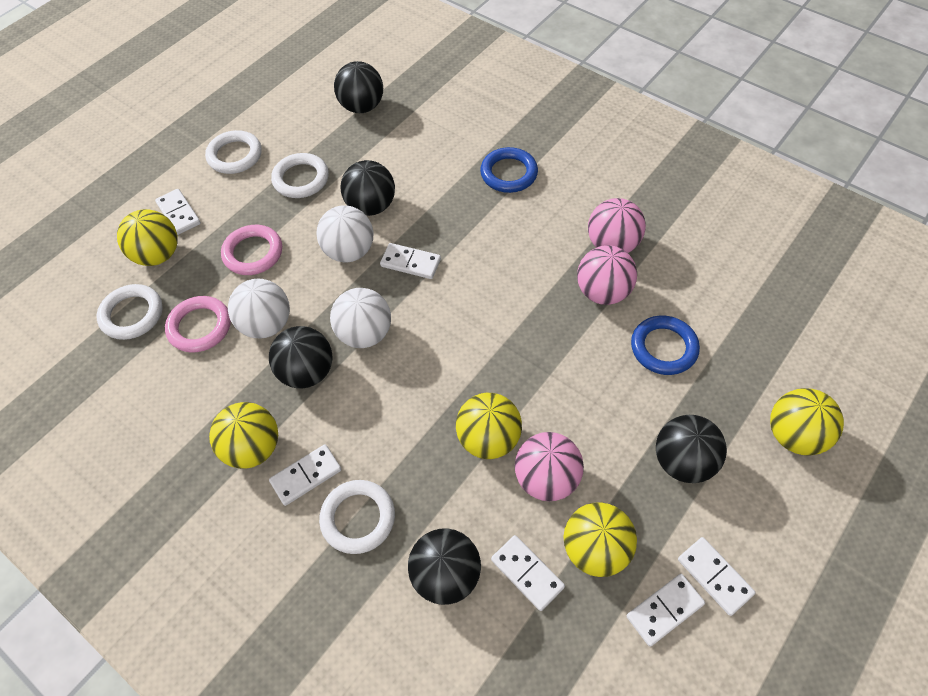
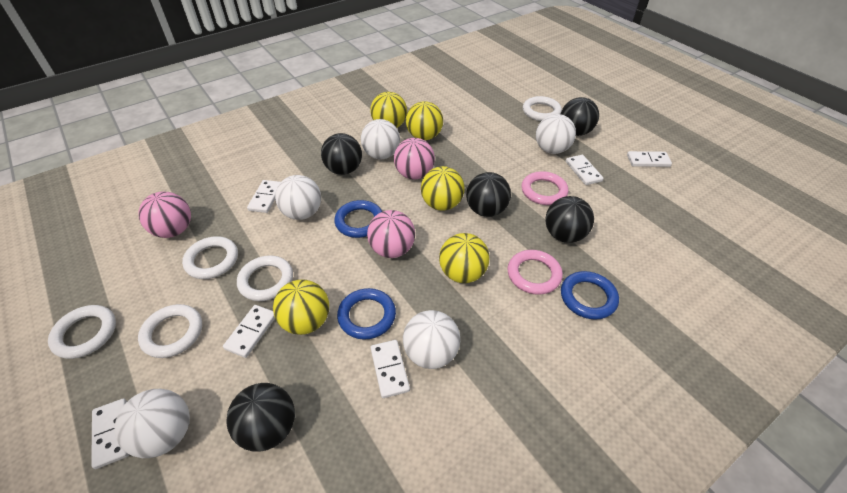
blue ring: 2 -> 3
white ball: 3 -> 5
white ring: 4 -> 5

